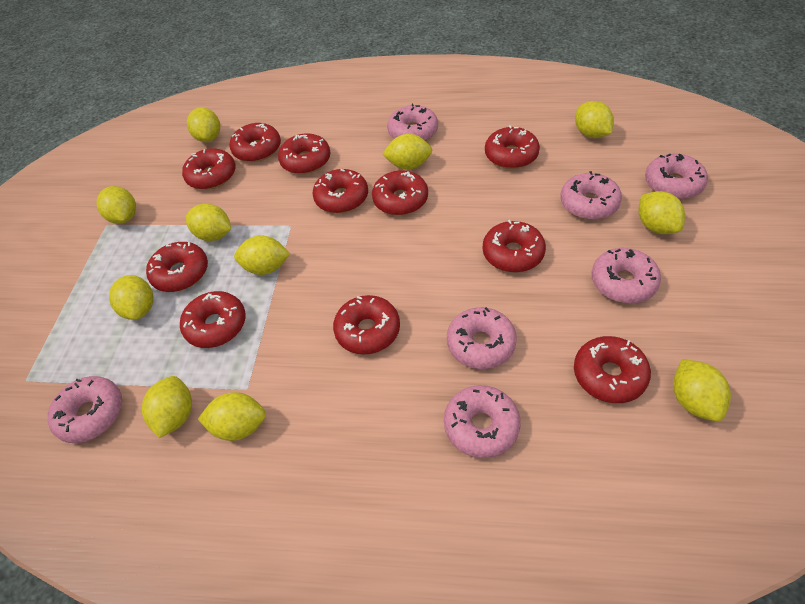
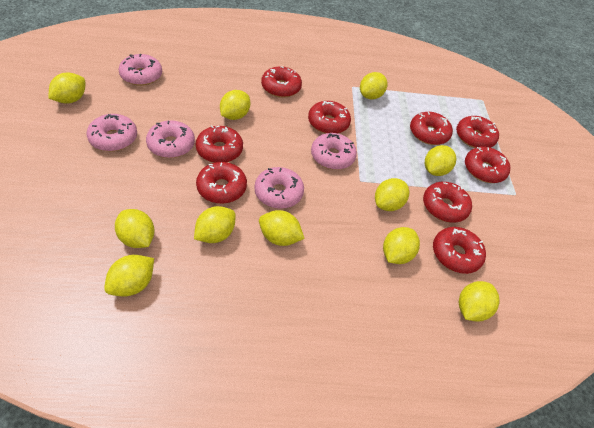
pink donut: 7 -> 5
red donut: 11 -> 9

